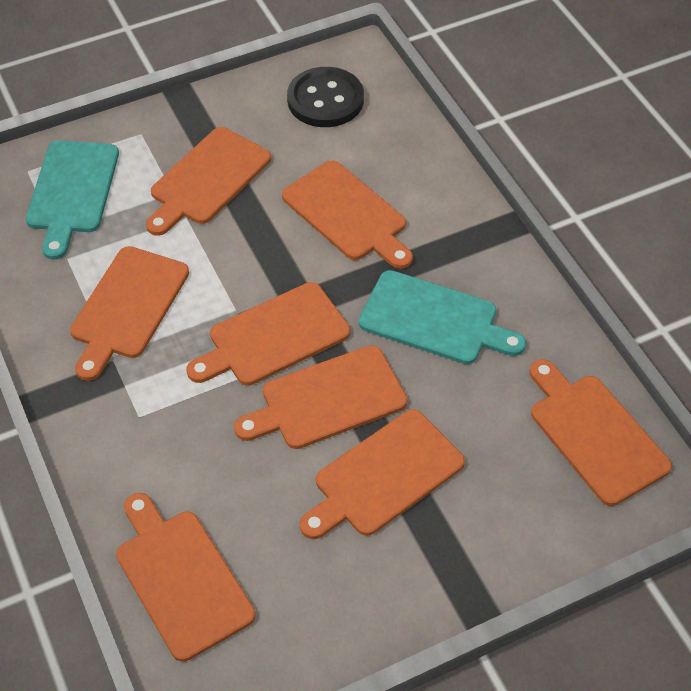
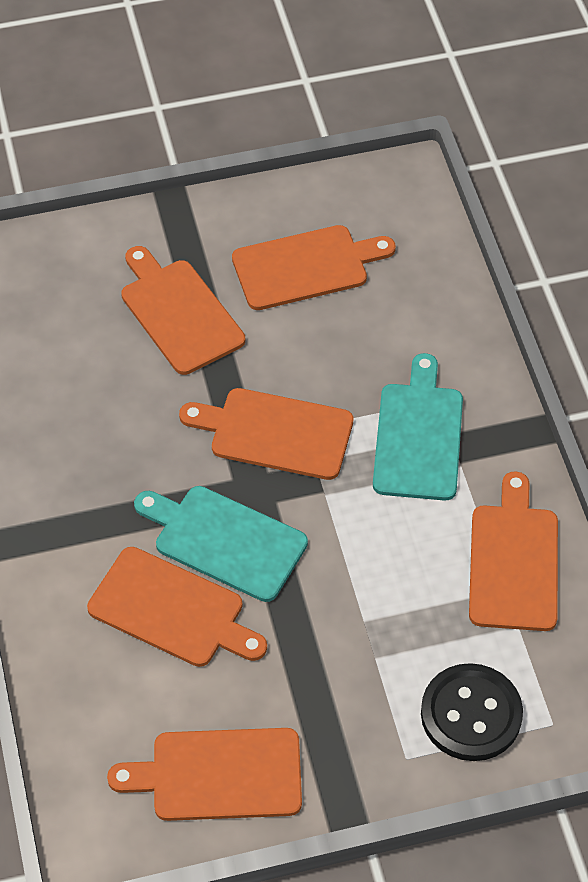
orange cutting board: 8 -> 6

